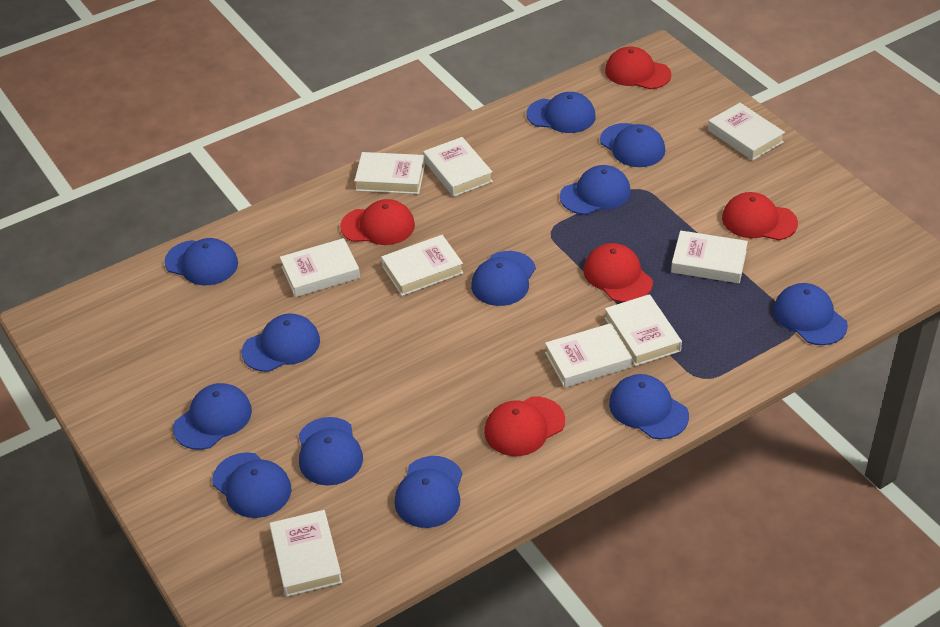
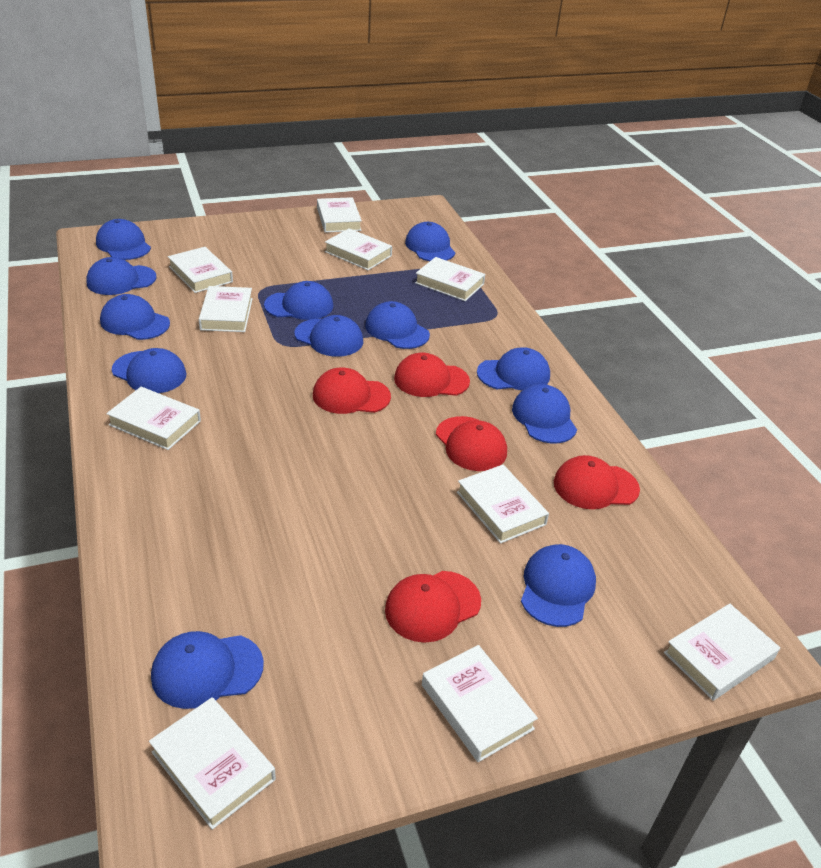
white book: 9 -> 10

